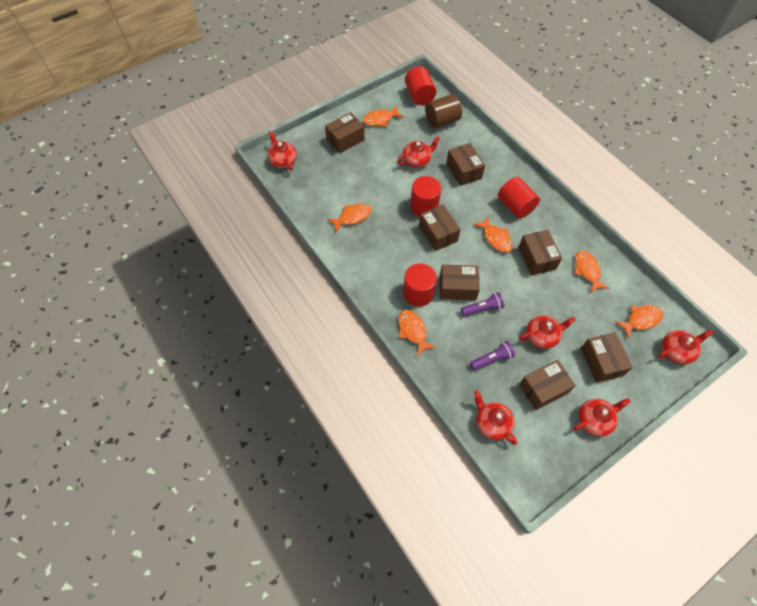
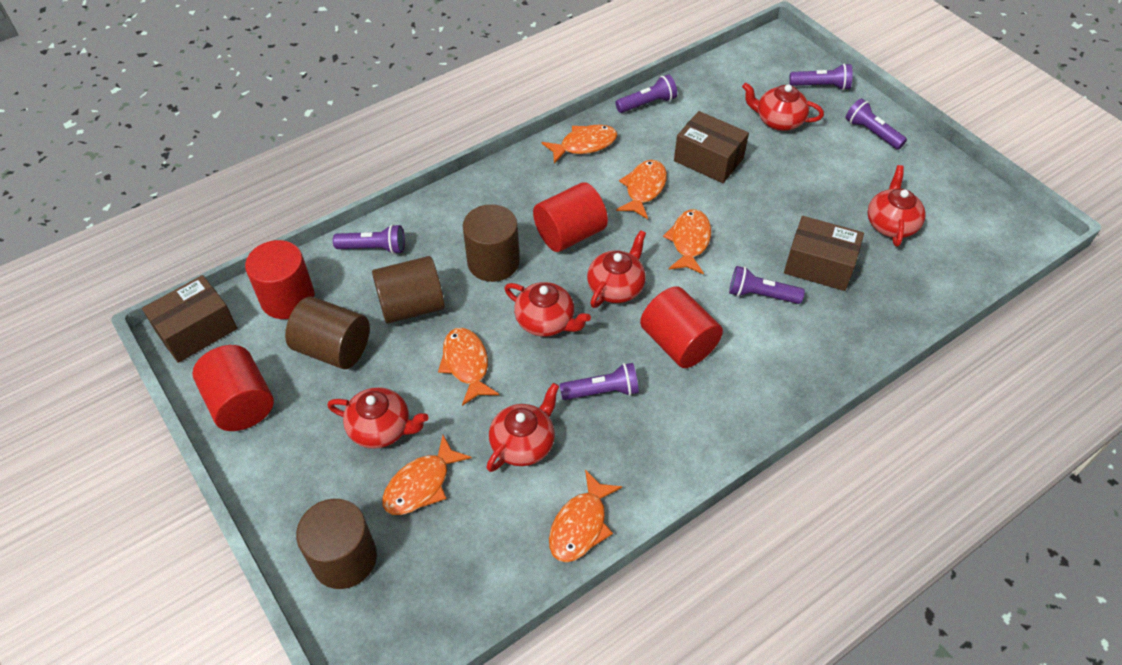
brown box: 7 -> 3
brown cylinder: 1 -> 4
purple flashlight: 2 -> 6

